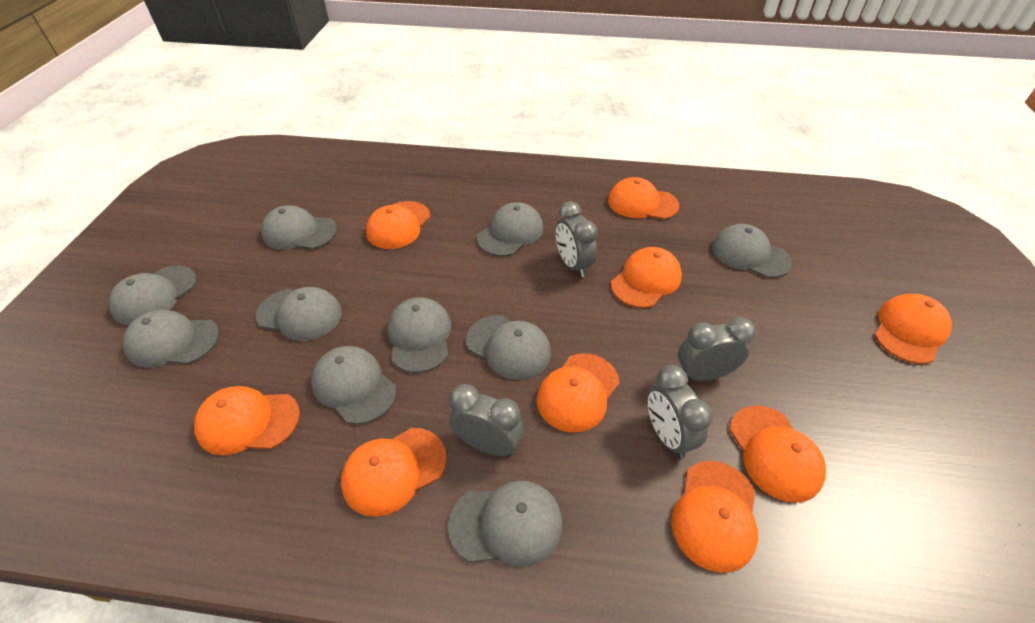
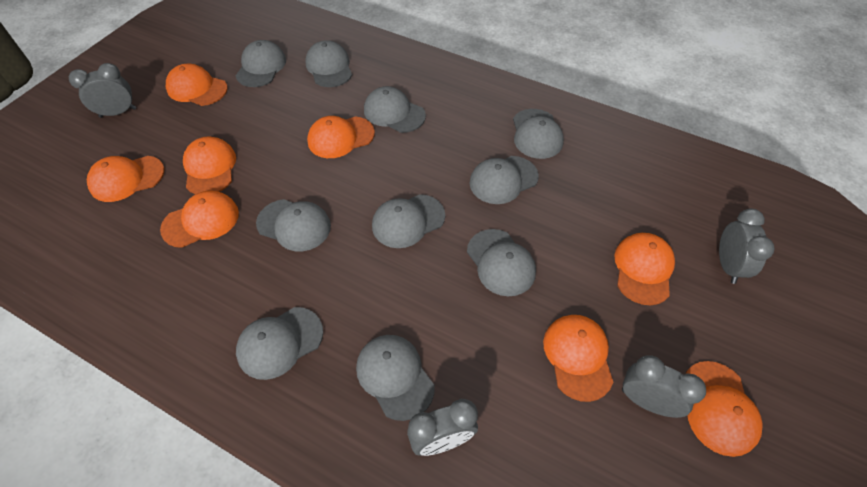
orange cap: 9 -> 8

